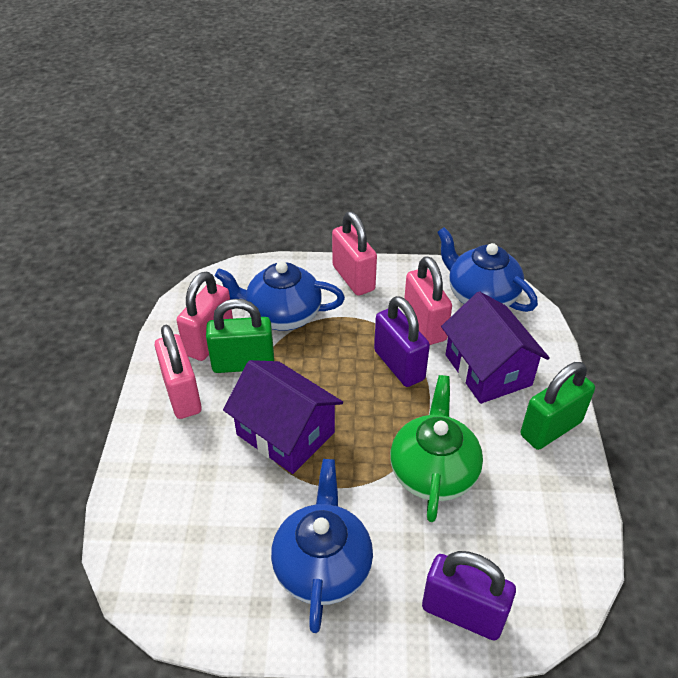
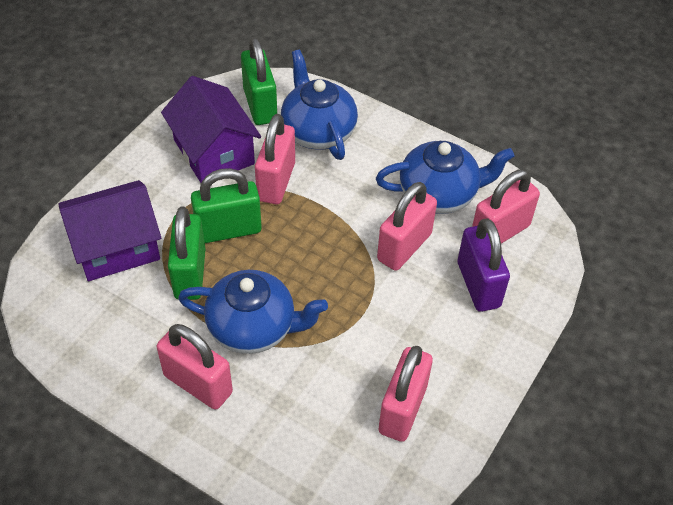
green padlock: 2 -> 3
green teapot: 1 -> 0
pink padlock: 4 -> 5
purple padlock: 2 -> 1

